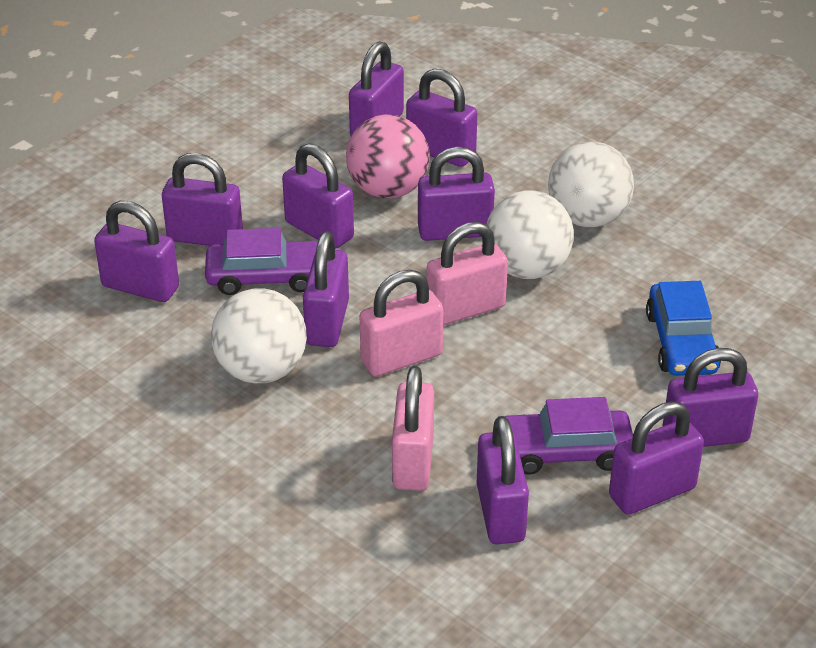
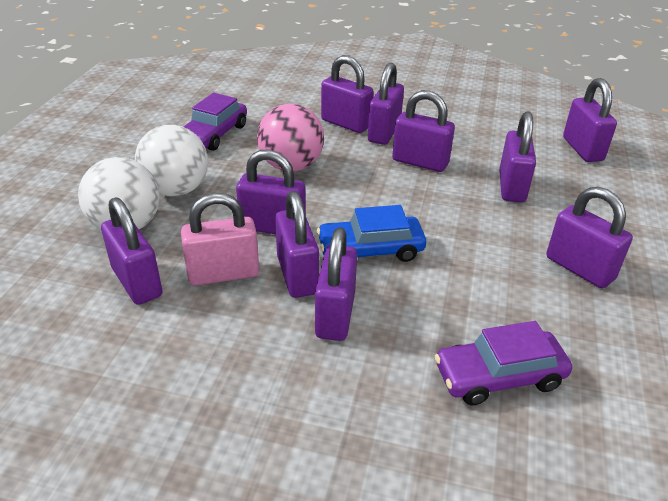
pink padlock: 3 -> 1
white ball: 3 -> 2

